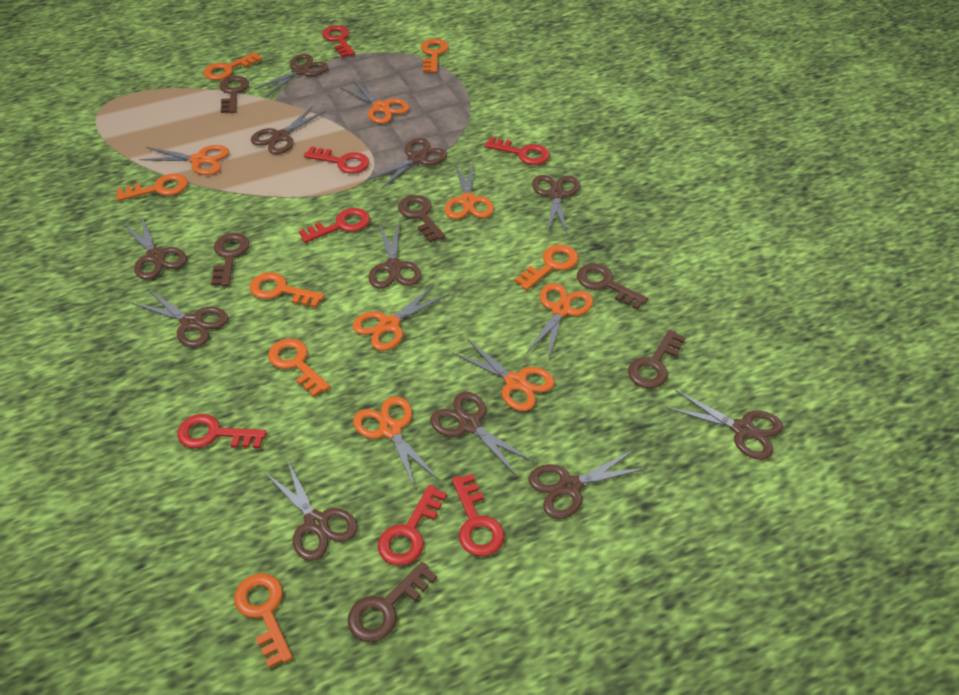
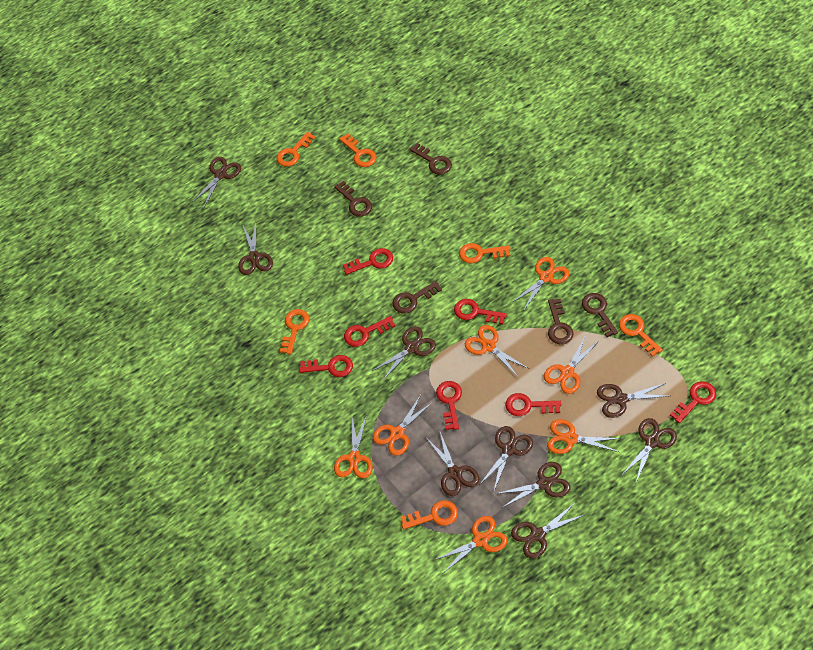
brown key: 6 -> 5
brown scissors: 11 -> 9
orange key: 7 -> 6

